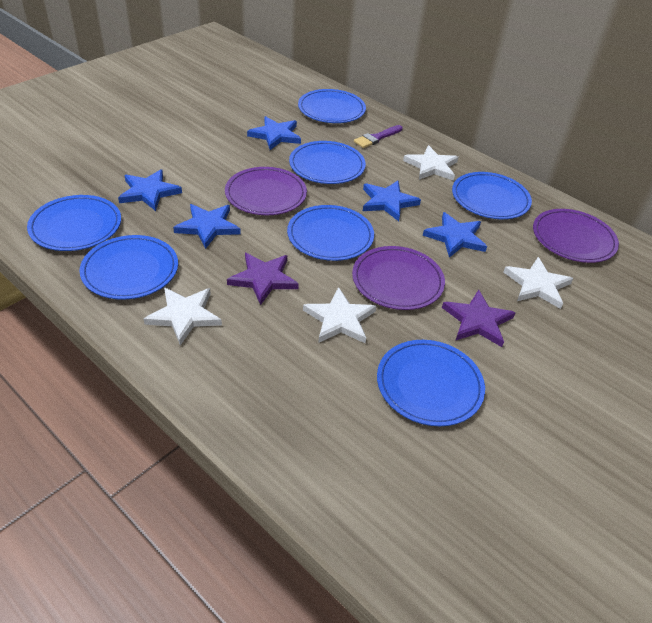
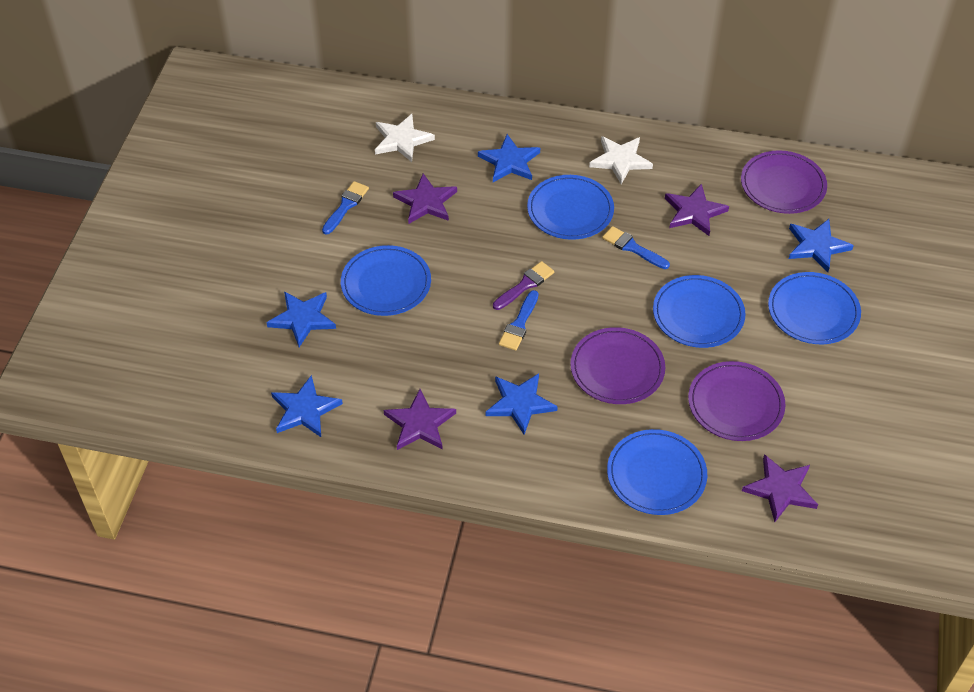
blue brush: 0 -> 3
blue plate: 7 -> 5
purple star: 2 -> 4
white star: 4 -> 2

